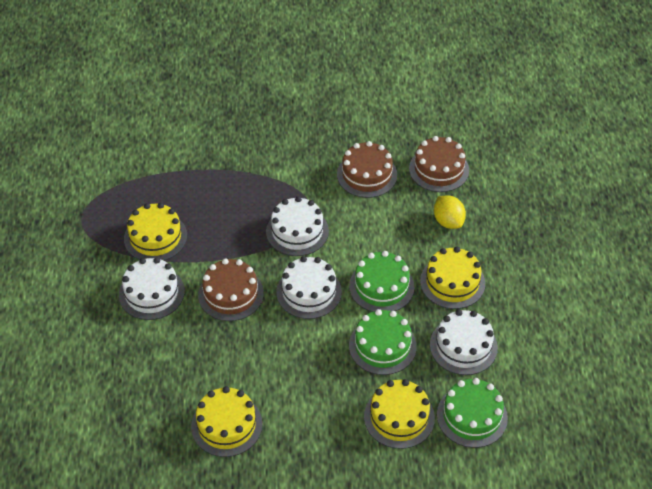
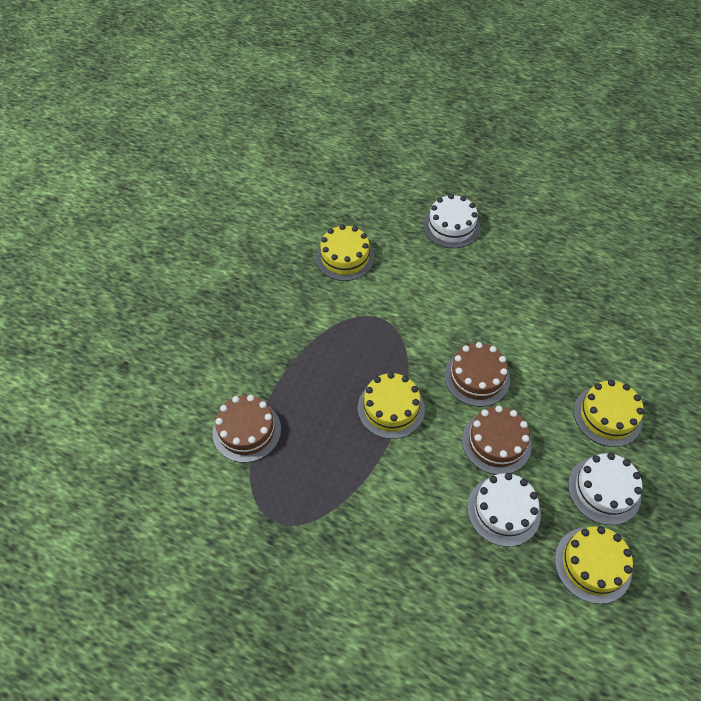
green cake: 3 -> 0
white cake: 4 -> 3
yellow lemon: 1 -> 0

